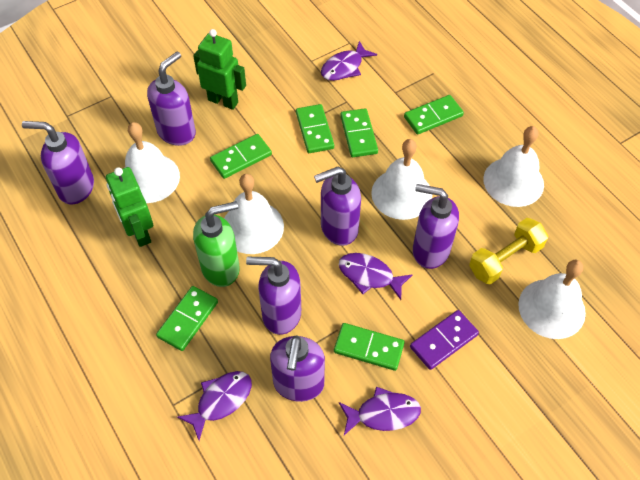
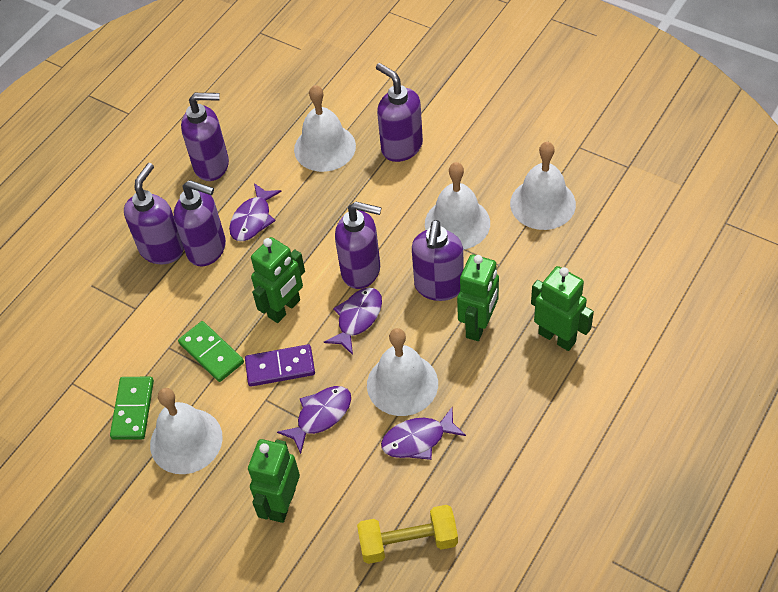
green domino: 6 -> 2
green robot: 2 -> 4
green soap dispenser: 1 -> 0

